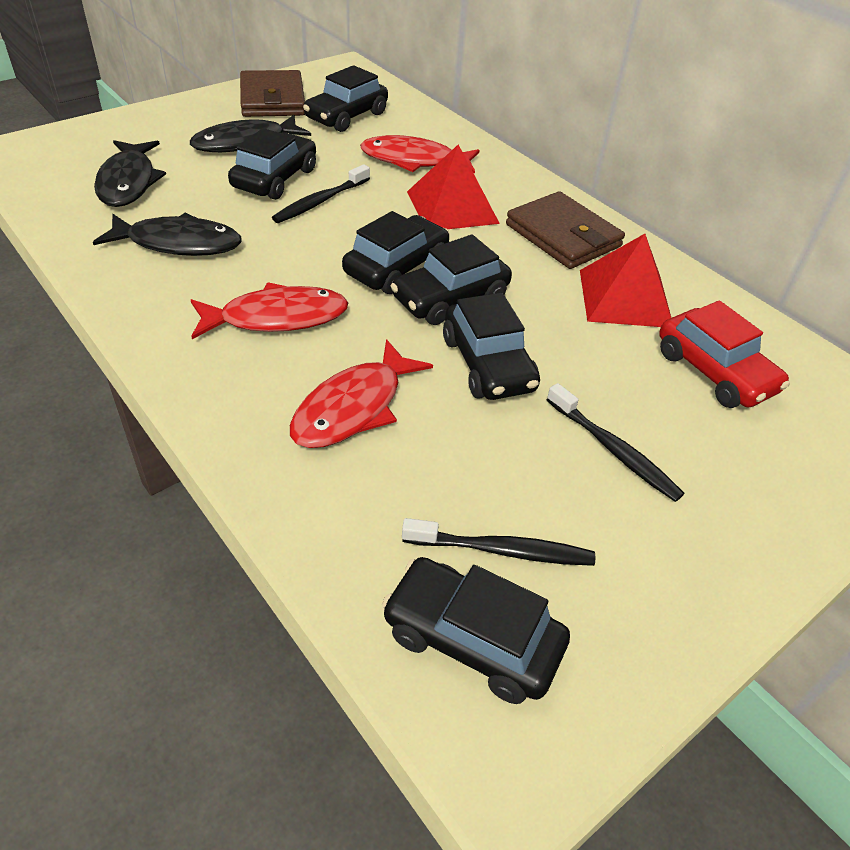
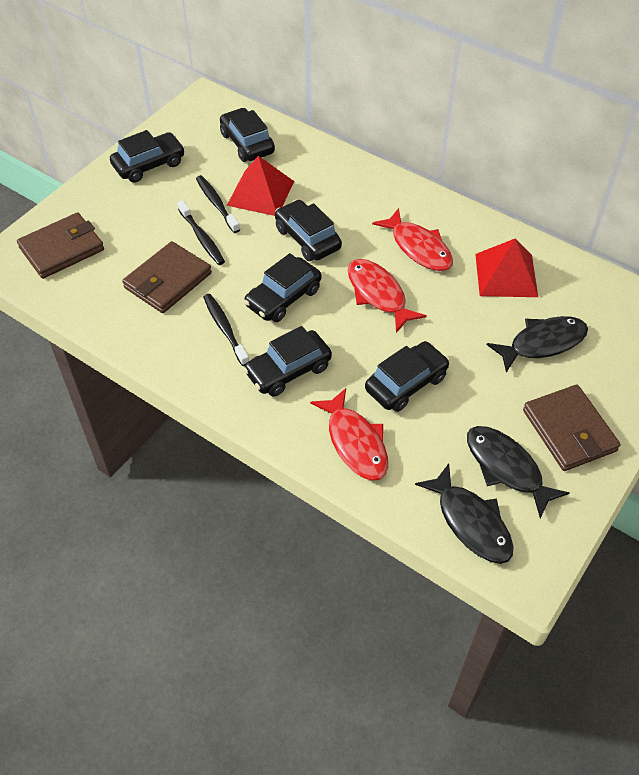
brown wallet: 2 -> 3
red car: 1 -> 0

